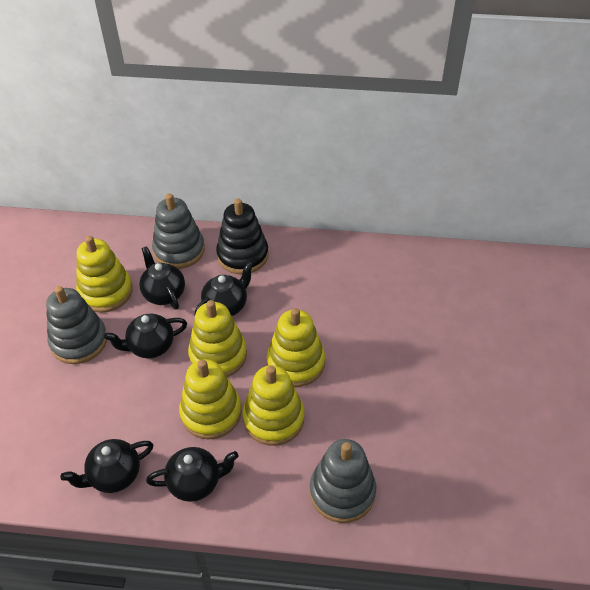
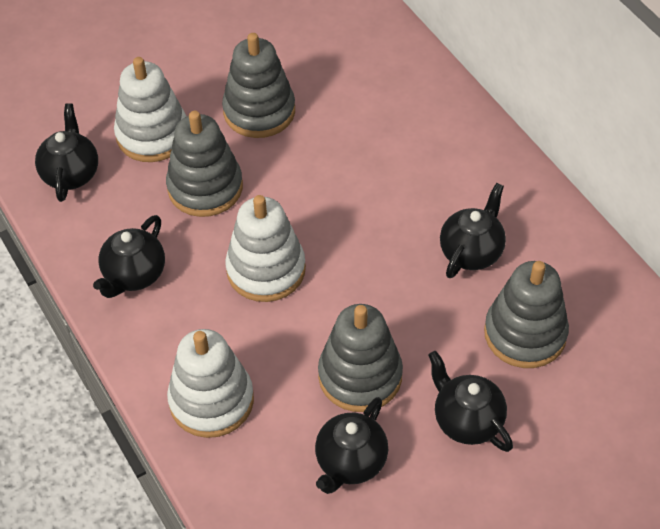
black stacking toy: 1 -> 0
grey stacking toy: 3 -> 4
white stacking toy: 0 -> 3
yellow stacking toy: 5 -> 0

